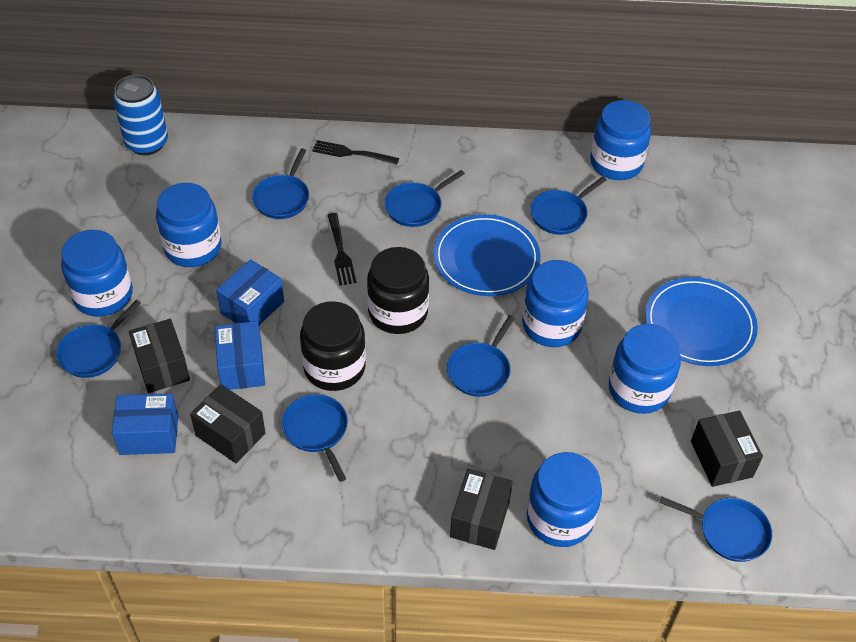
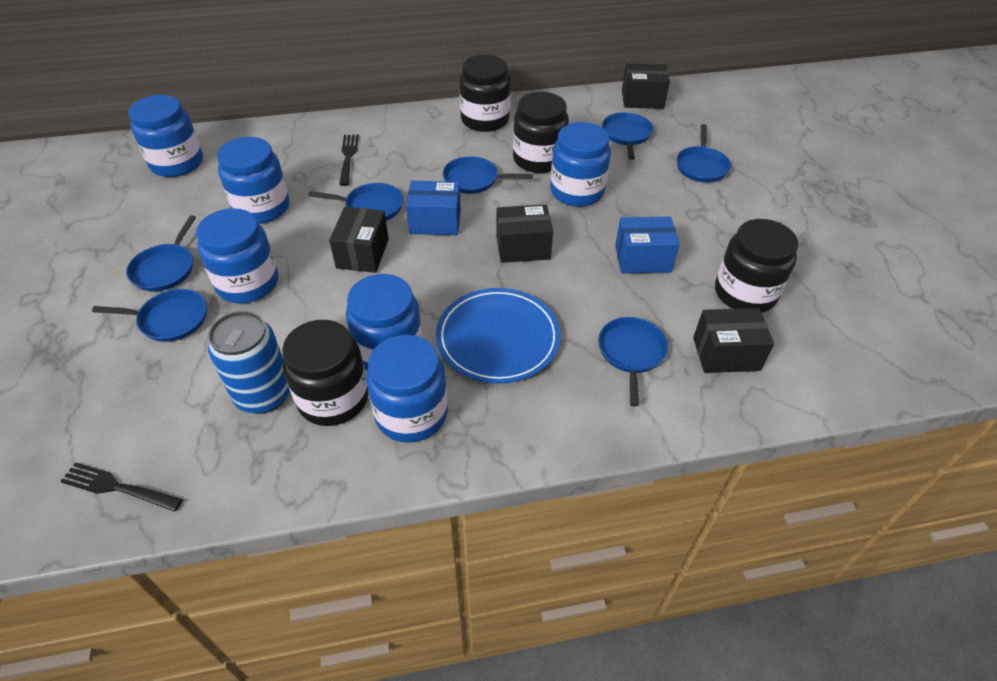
black jar: 2 -> 4
blue box: 3 -> 2
blue plate: 2 -> 1

